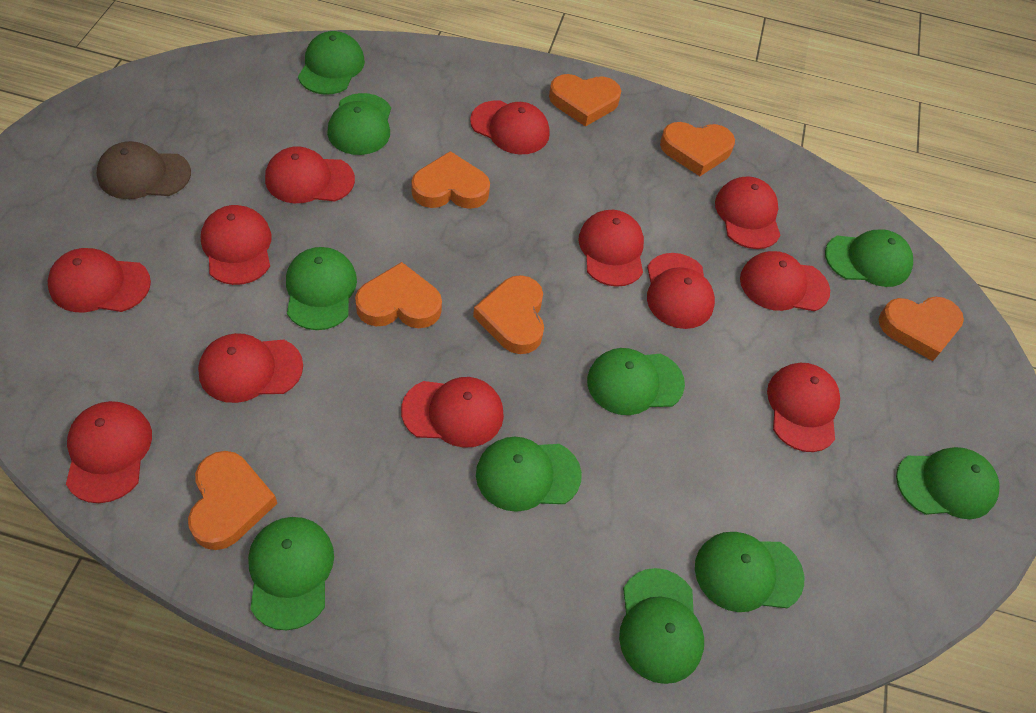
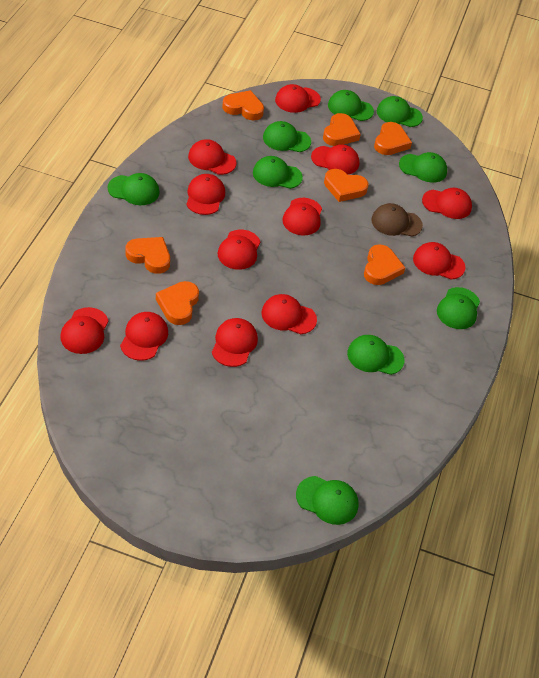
green cap: 10 -> 9

